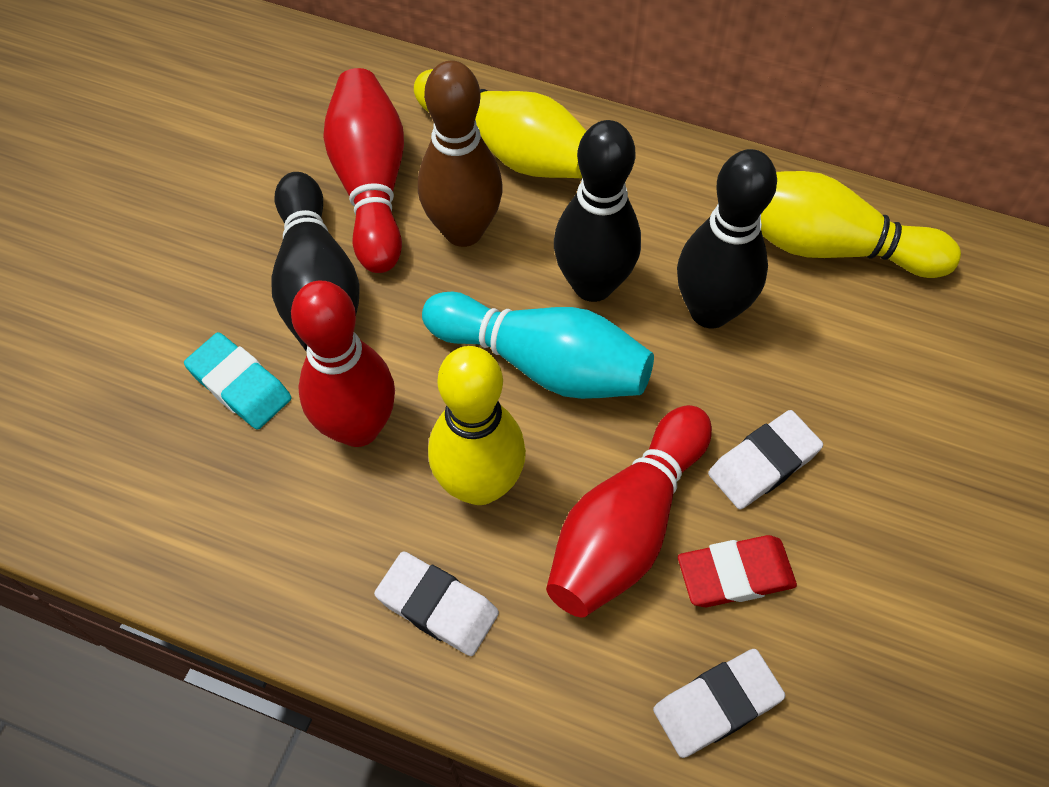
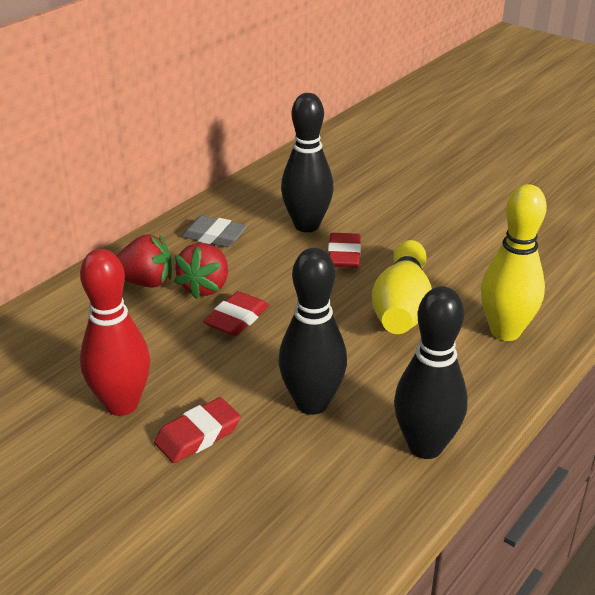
brown bowling pin: 1 -> 0
grey eraser: 0 -> 1
red bowling pin: 3 -> 1
red eraser: 1 -> 3
red strawberry: 0 -> 2
turquoise bowling pin: 1 -> 0
turquoise eraser: 1 -> 0
white eraser: 3 -> 0
yellow bowling pin: 3 -> 2

